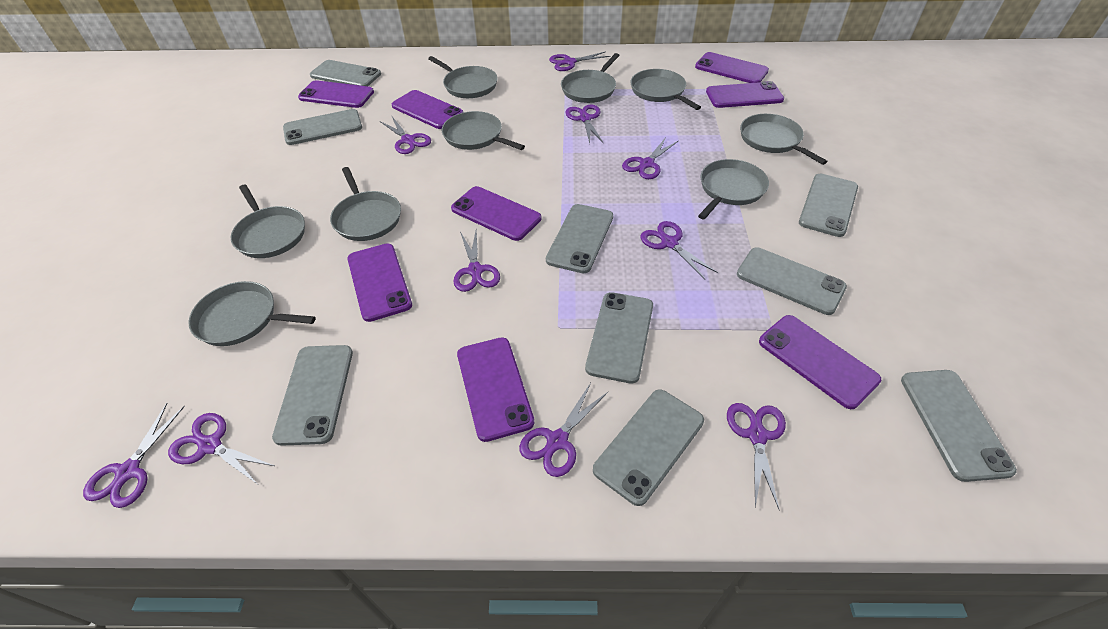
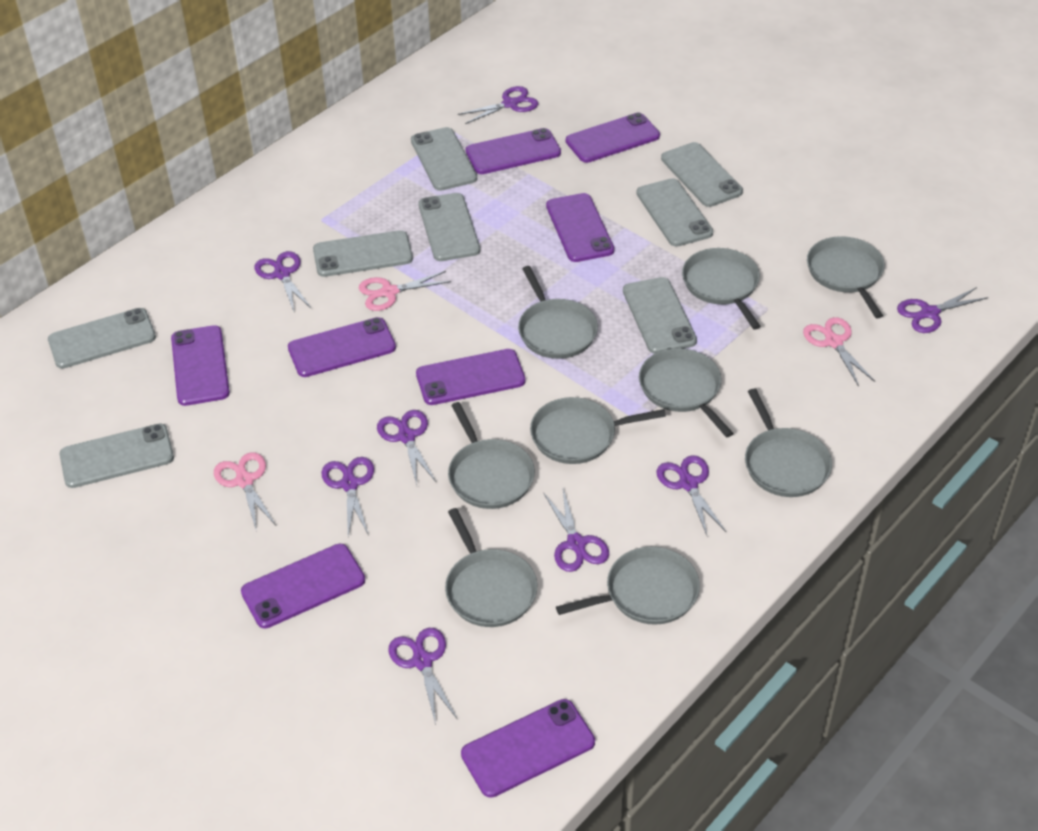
grey phone: 9 -> 8
pink scissors: 0 -> 3
purple scissors: 10 -> 8

